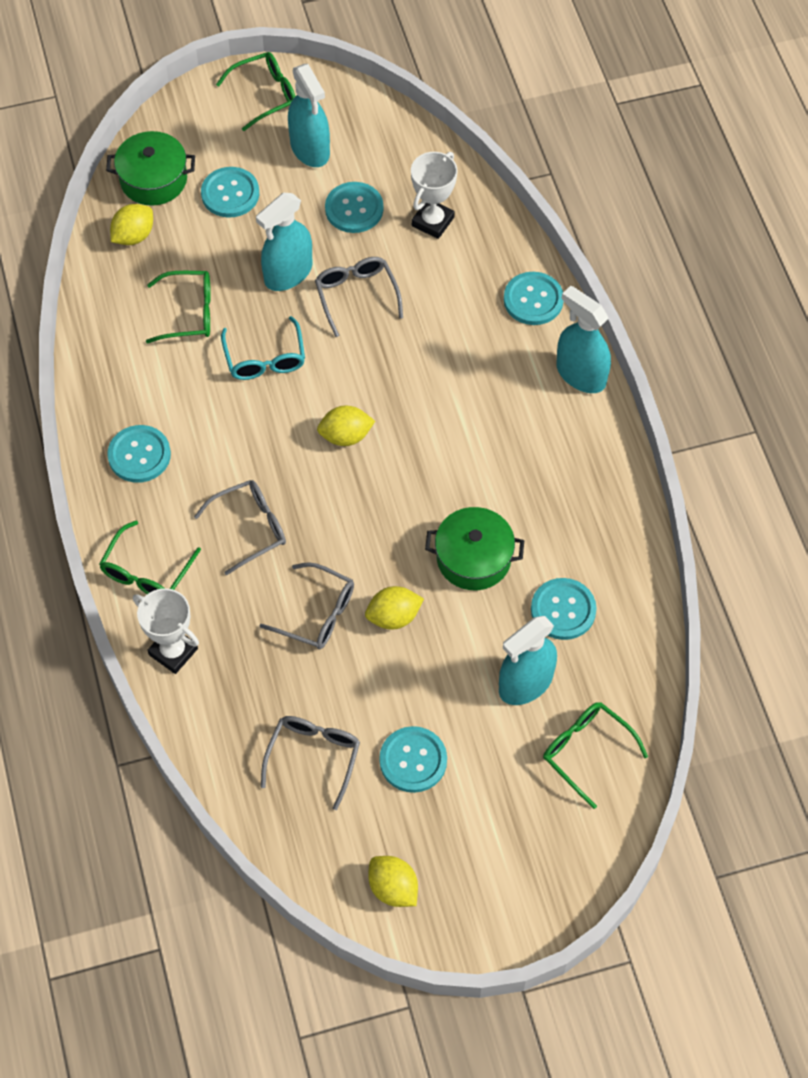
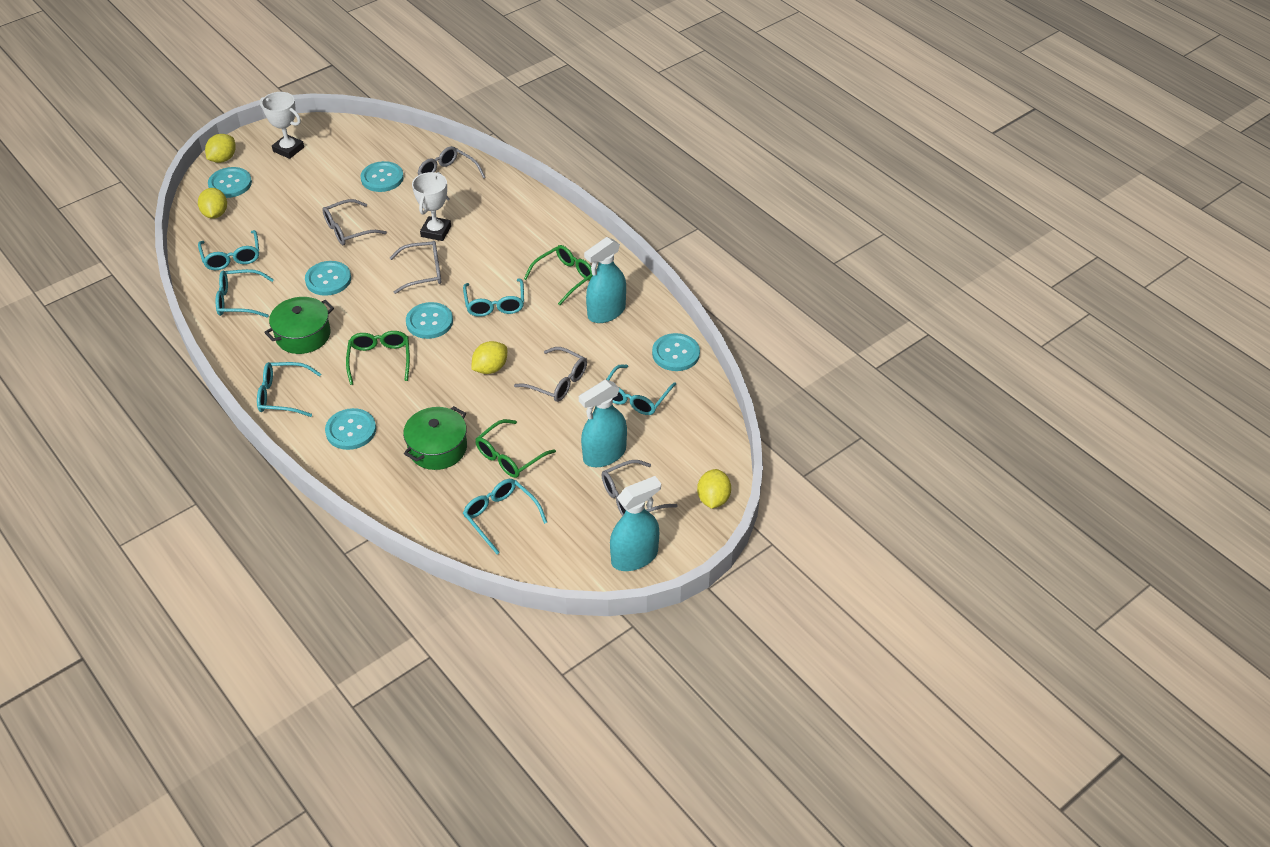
green glasses: 4 -> 3
grey glasses: 4 -> 5
turquoise glasses: 1 -> 6
turquoise spray bottle: 4 -> 3

